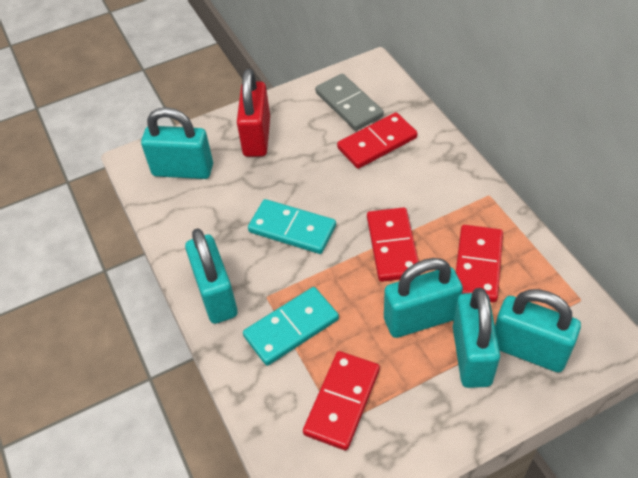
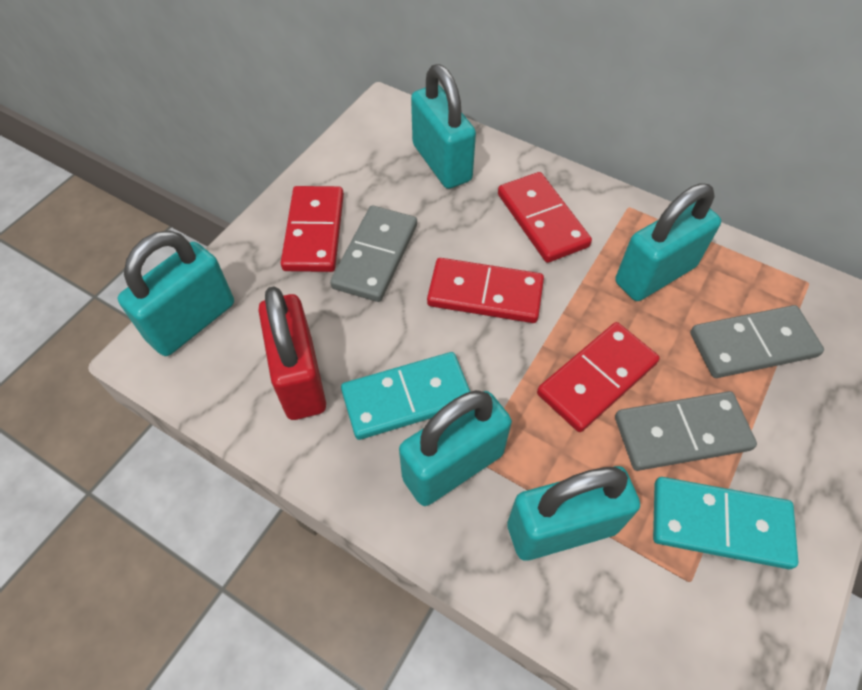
grey domino: 1 -> 3

